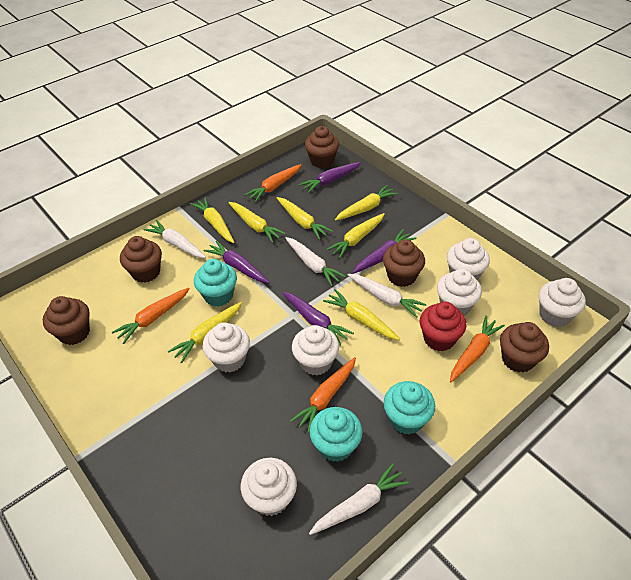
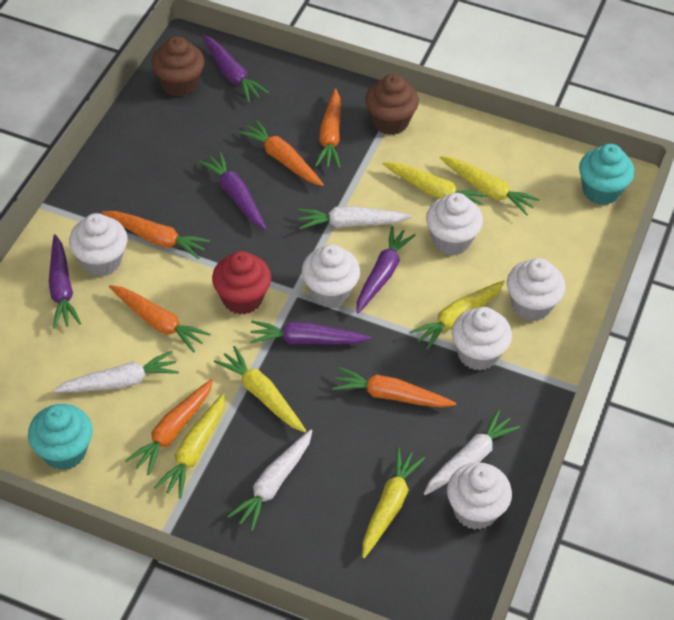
brown cupcake: 5 -> 2
orange carrot: 4 -> 6
purple carrot: 4 -> 5
turquoise cupcake: 3 -> 2
yellow carrot: 7 -> 6

